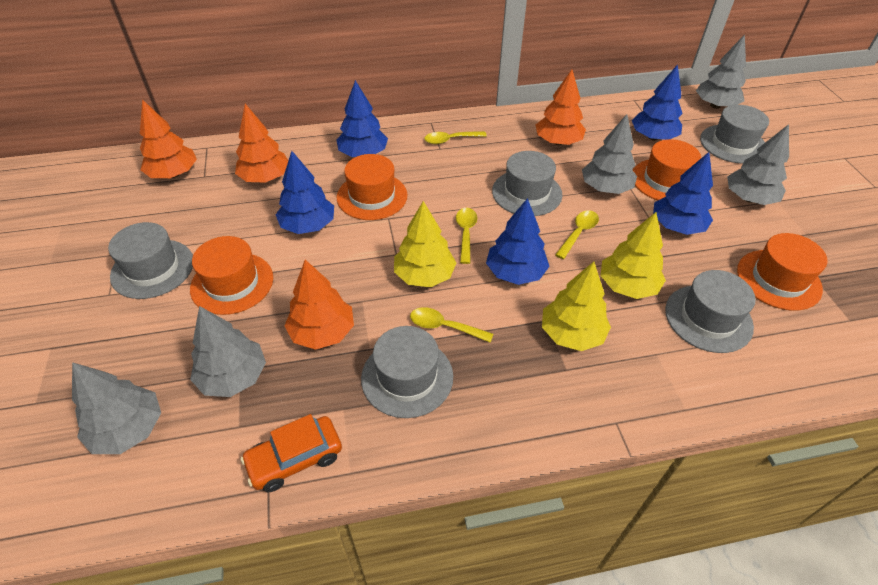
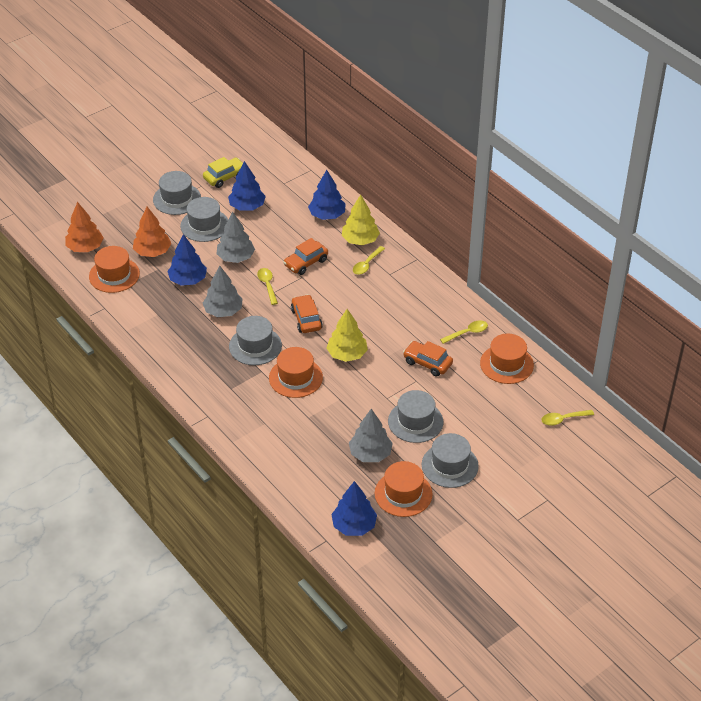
blue tree: 5 -> 4
grey tree: 5 -> 3
orange car: 1 -> 3
orange tree: 4 -> 2
yellow car: 0 -> 1
yellow tree: 3 -> 2

